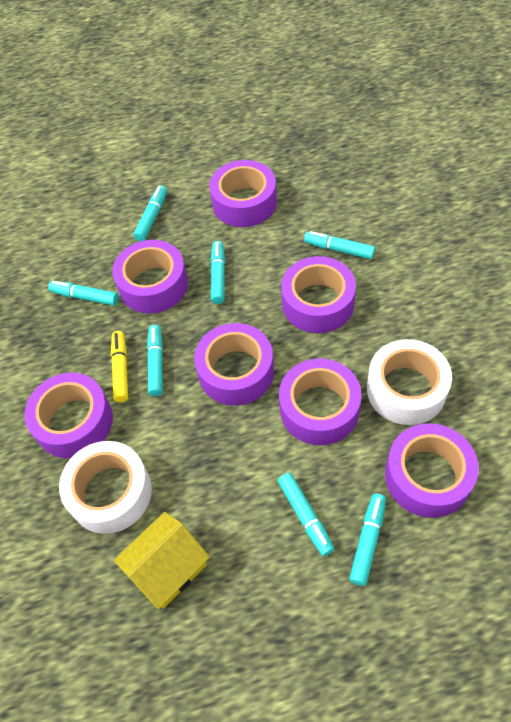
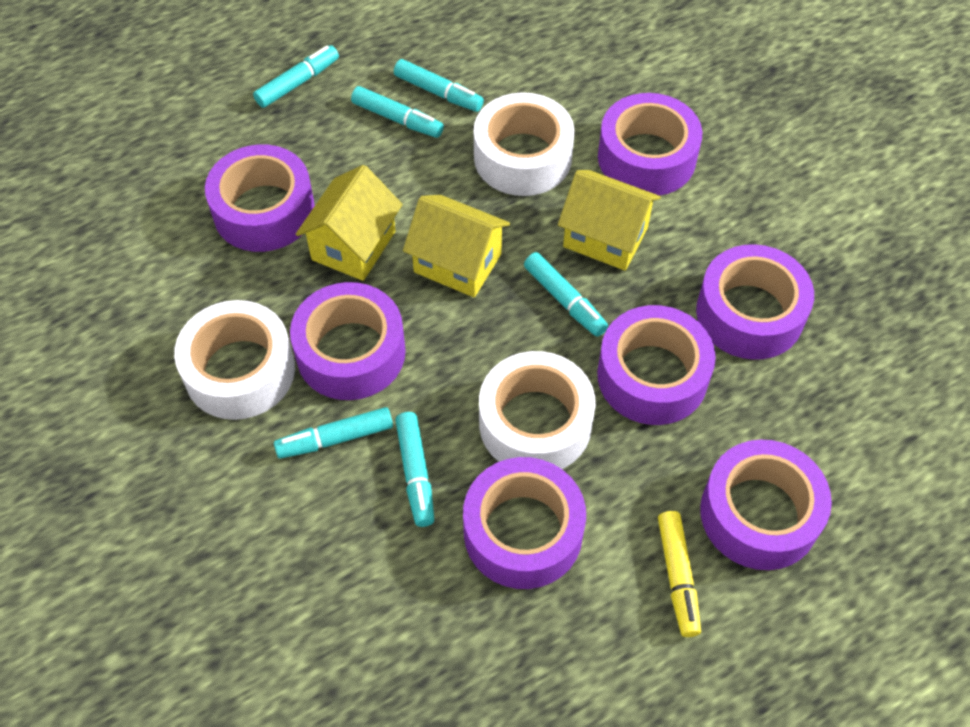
turquoise marker: 7 -> 6
white tape: 2 -> 3
yellow house: 1 -> 3

